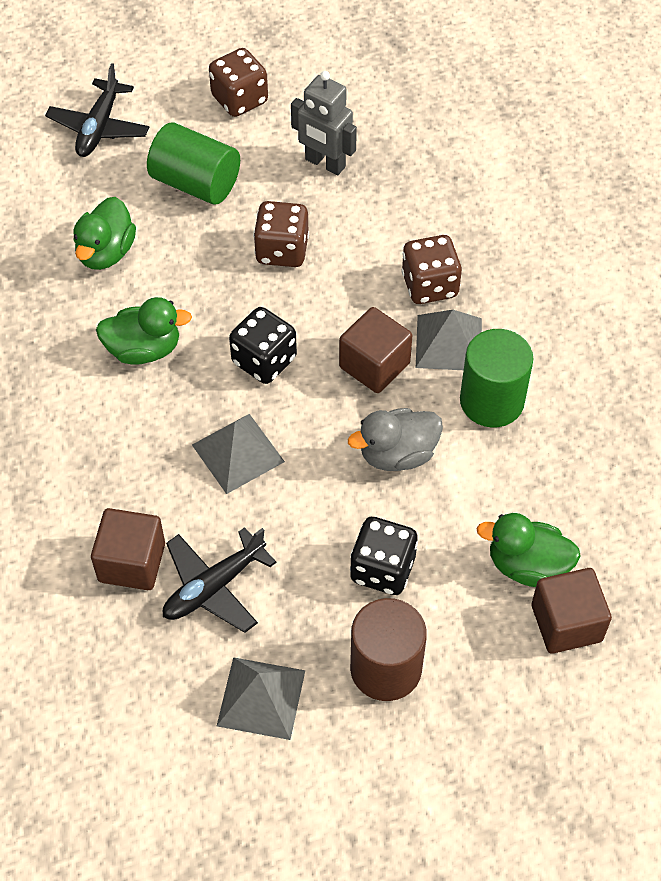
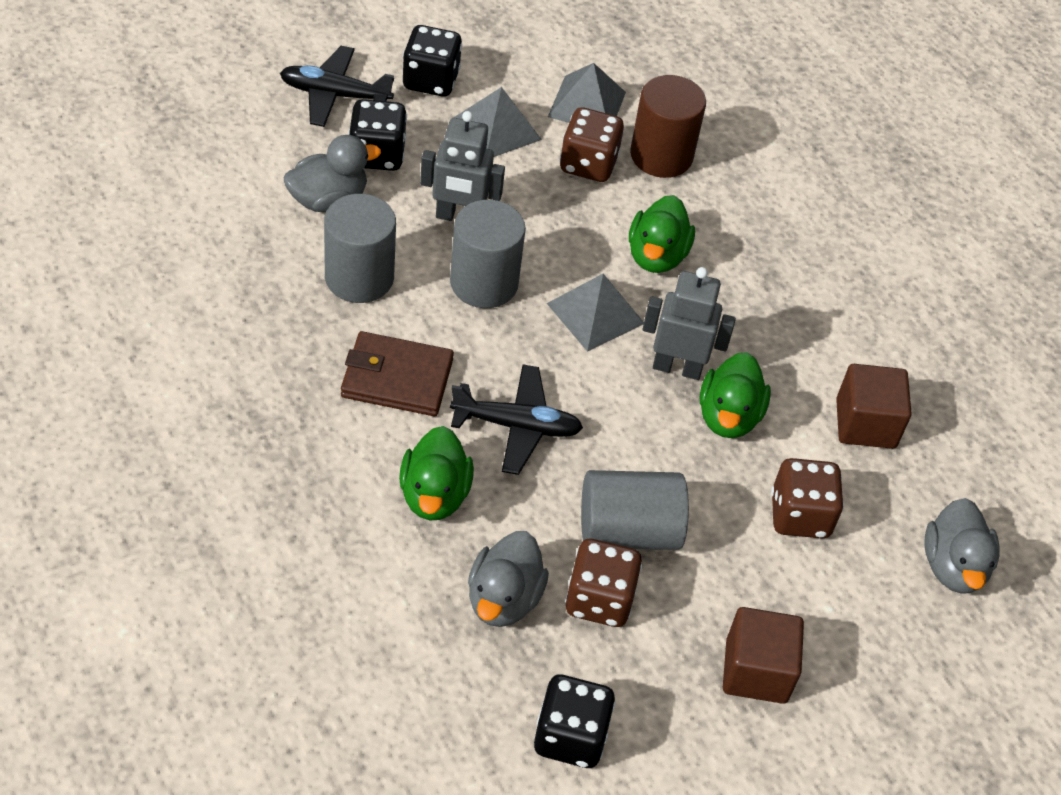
black dice: 2 -> 3
brown cube: 3 -> 2
brown wallet: 0 -> 1
green cylinder: 2 -> 0
grey cylinder: 0 -> 3
grey duck: 1 -> 3
grey robot: 1 -> 2

